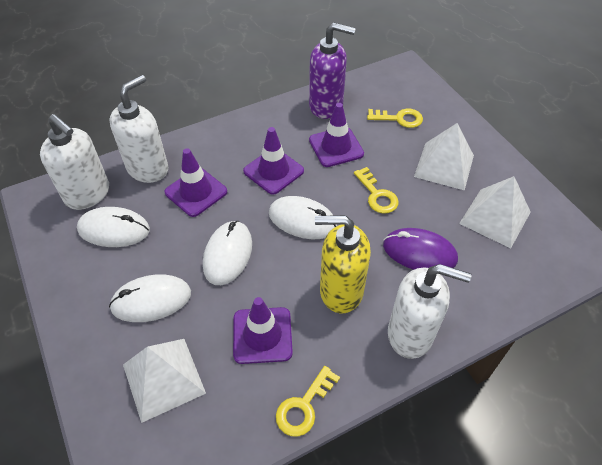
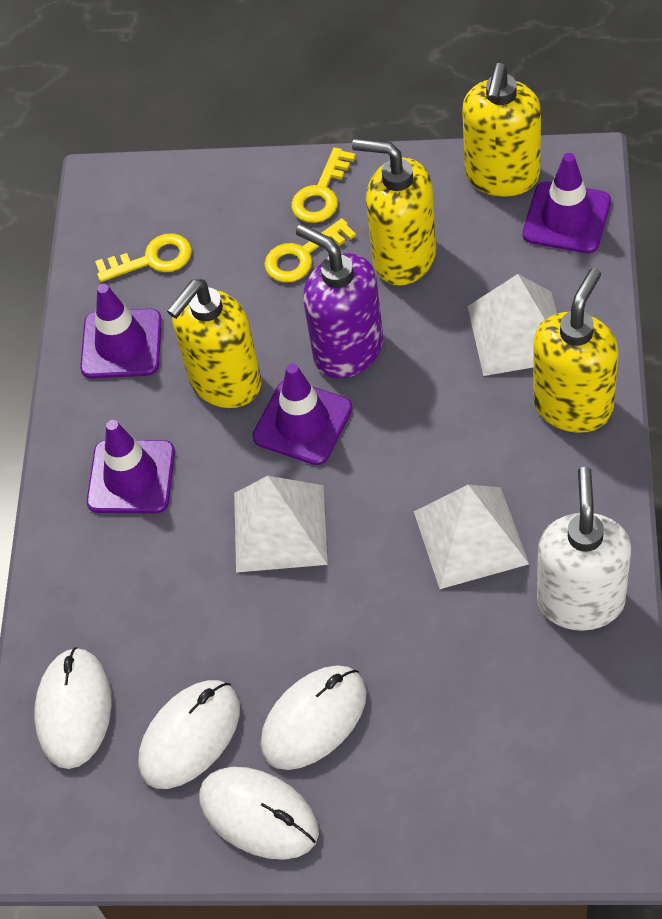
purple mouse: 1 -> 0
white soap dispenser: 3 -> 1
yellow soap dispenser: 1 -> 4

